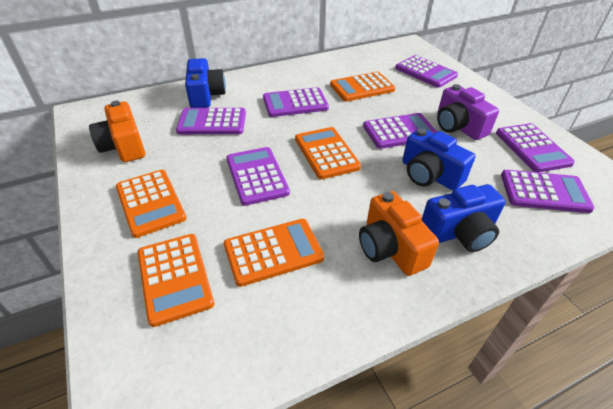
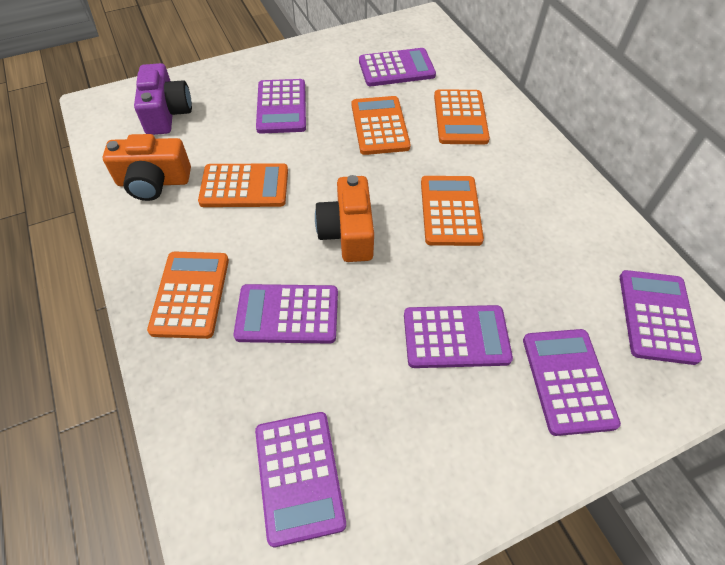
blue camera: 3 -> 0

